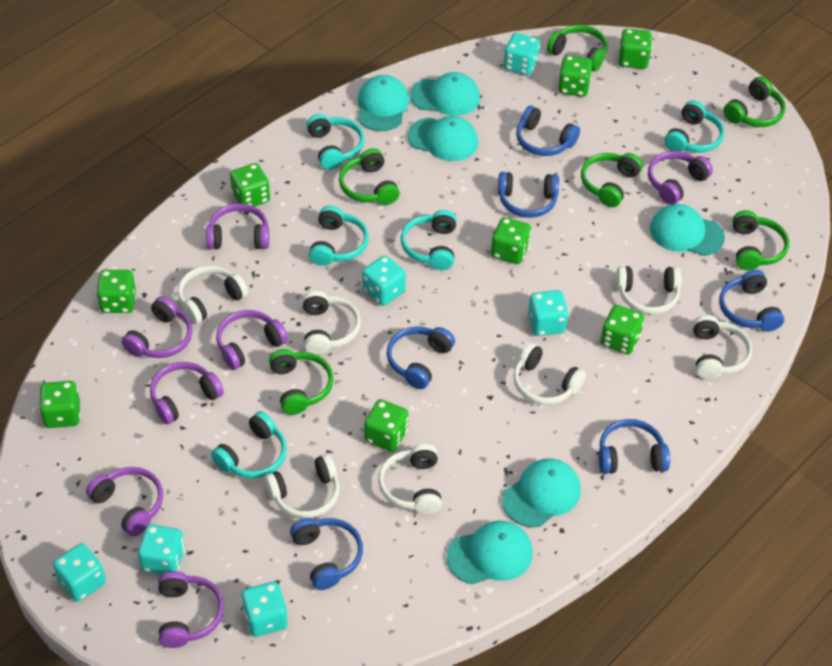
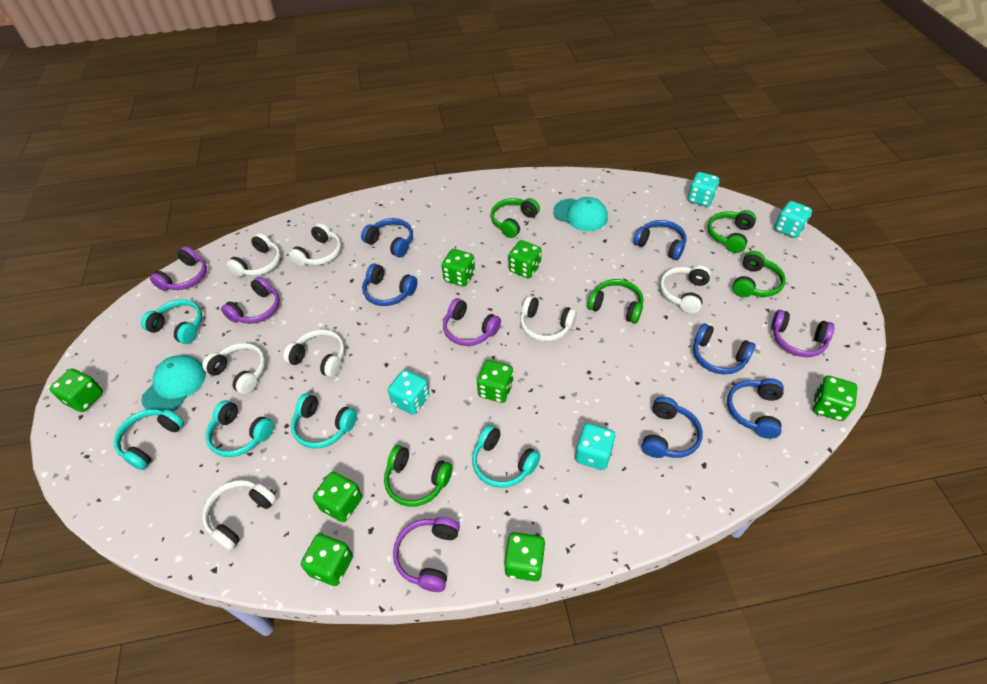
green headphones: 6 -> 5
purple headphones: 7 -> 5
turquoise cap: 6 -> 2
turquoise dice: 6 -> 4

